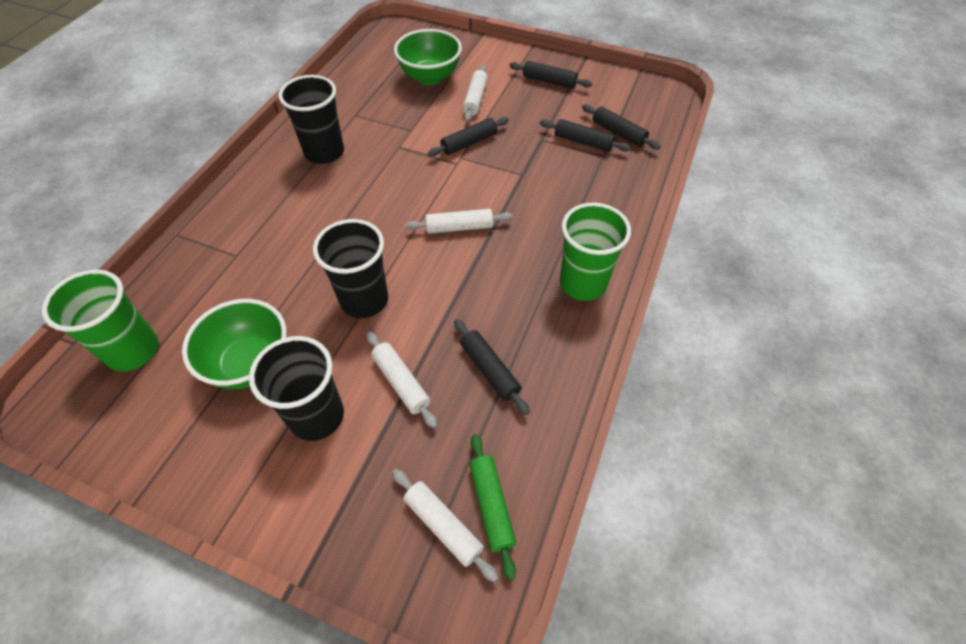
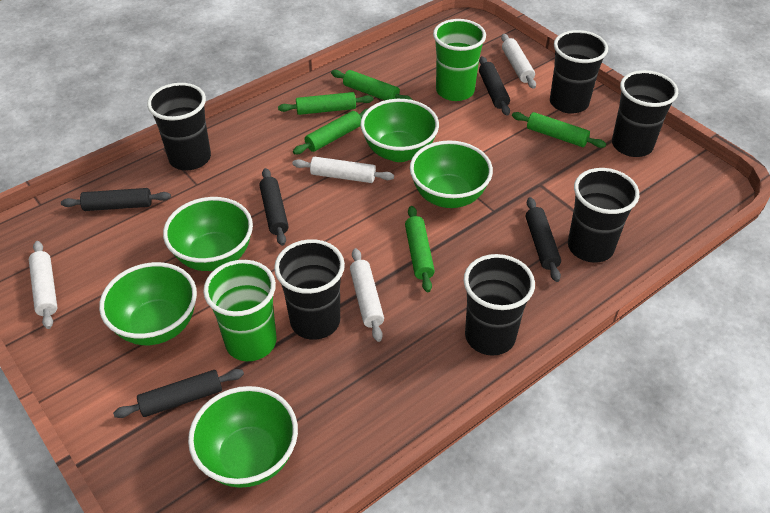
black cup: 3 -> 6
green bowl: 2 -> 5
green rolling pin: 1 -> 5

